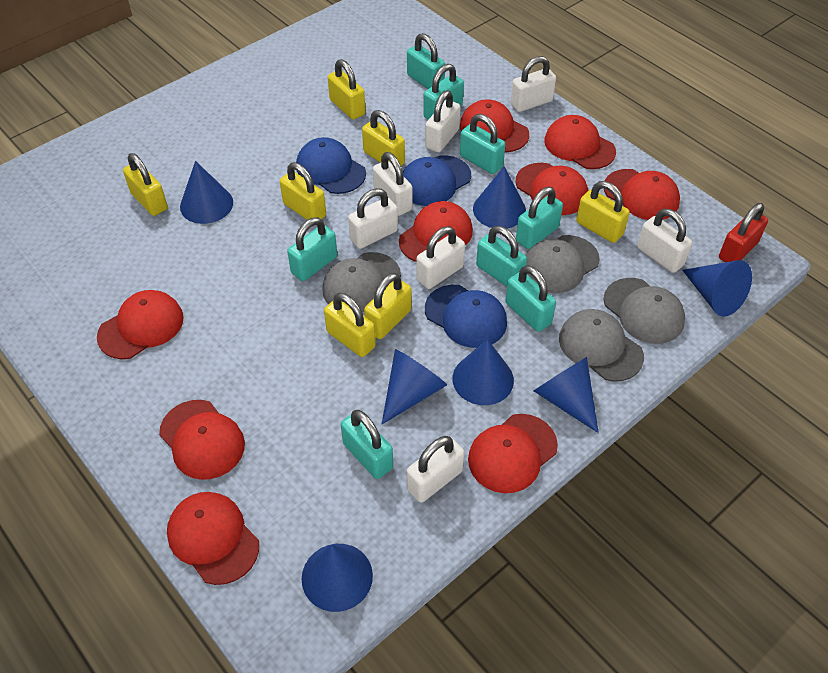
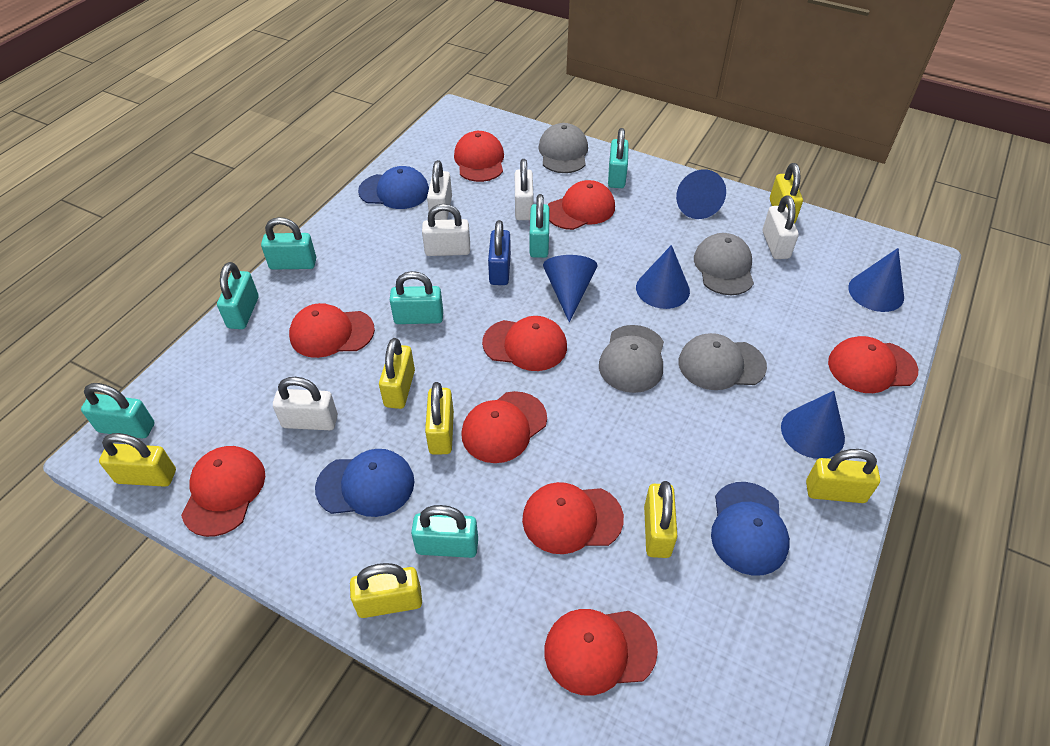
blue cone: 7 -> 5
blue padlock: 0 -> 1
red padlock: 1 -> 0
turquoise padlock: 8 -> 7
white padlock: 7 -> 5

